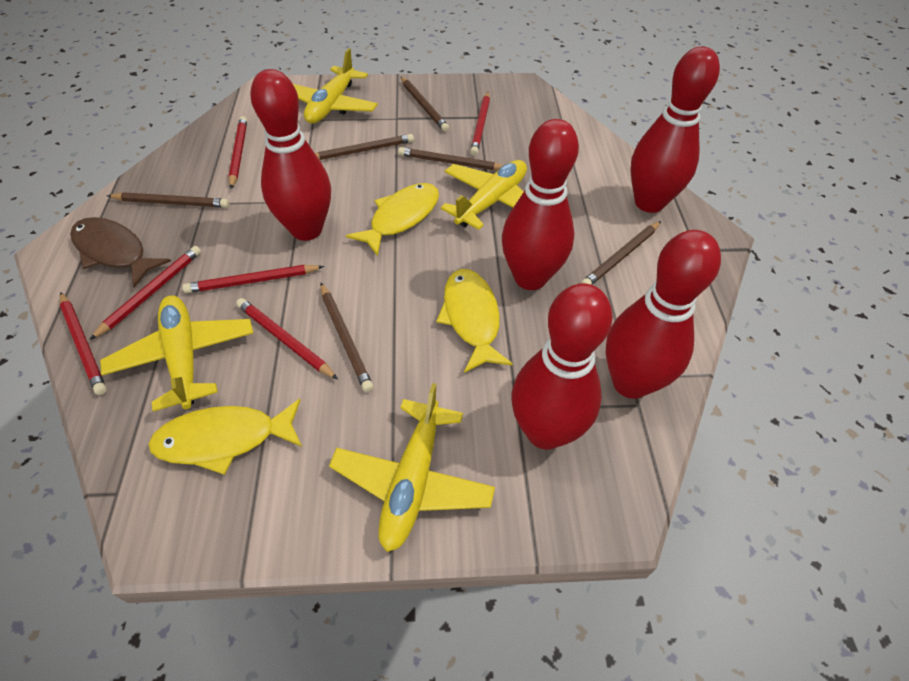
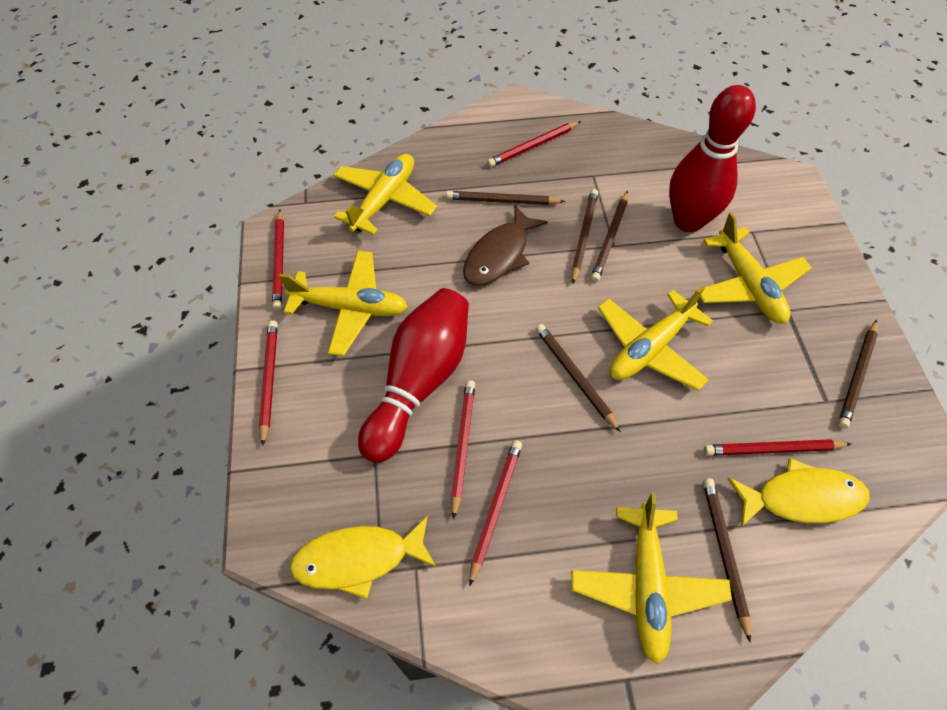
red bowling pin: 5 -> 2
yellow fish: 3 -> 2
yellow plane: 4 -> 5

